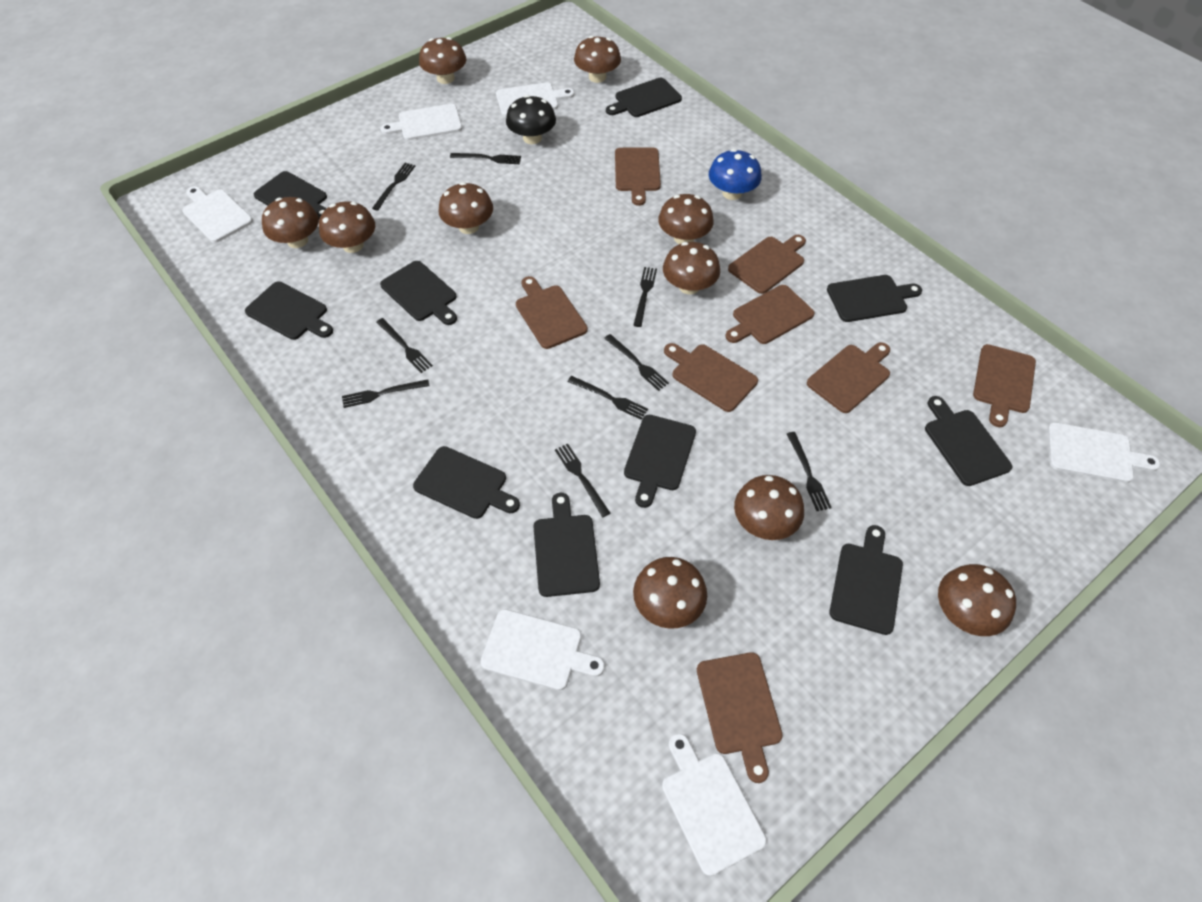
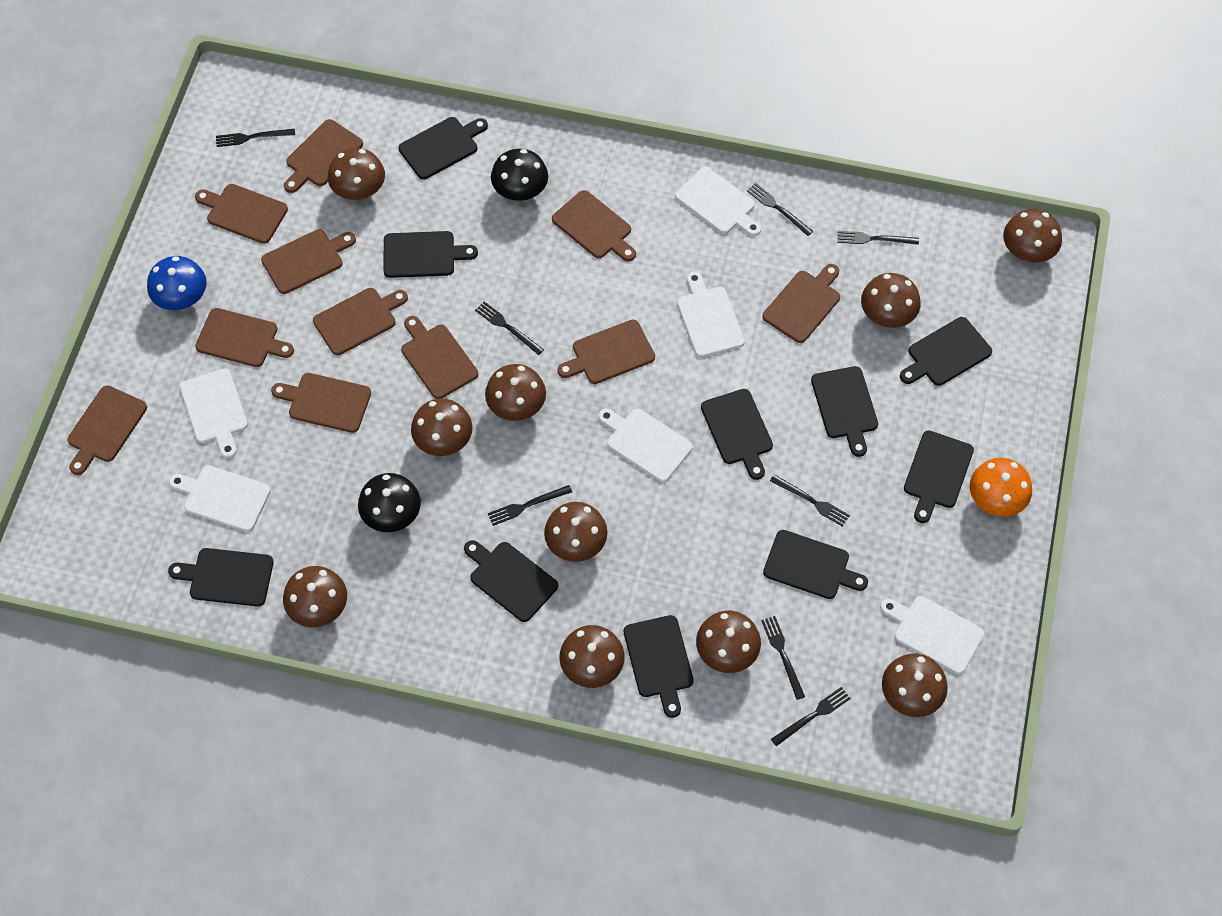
black fork: 9 -> 8
black mushroom: 1 -> 2
brown cutting board: 8 -> 11
orange mushroom: 0 -> 1

